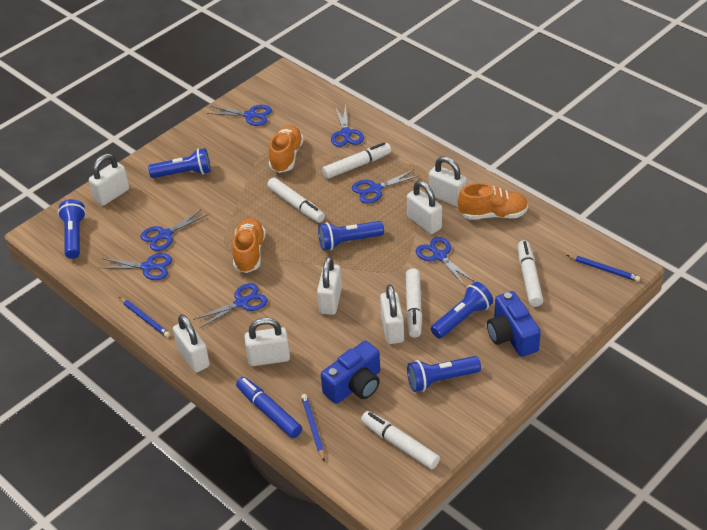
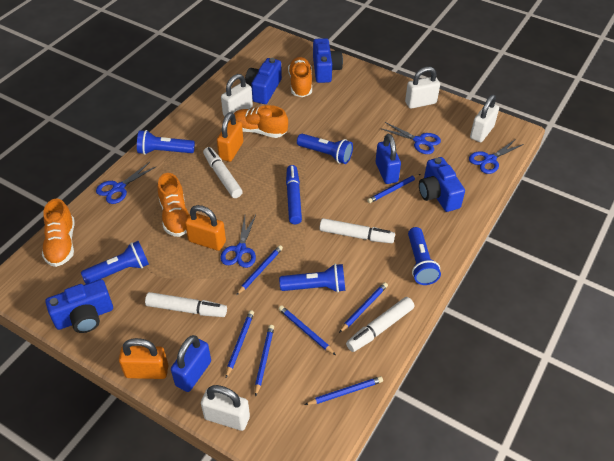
blue camera: 2 -> 4
blue padlock: 0 -> 2
blue pencil: 3 -> 7
blue scissors: 7 -> 4
orange padlock: 0 -> 3
orange shoe: 3 -> 4
white marker: 5 -> 4
white padlock: 7 -> 4

